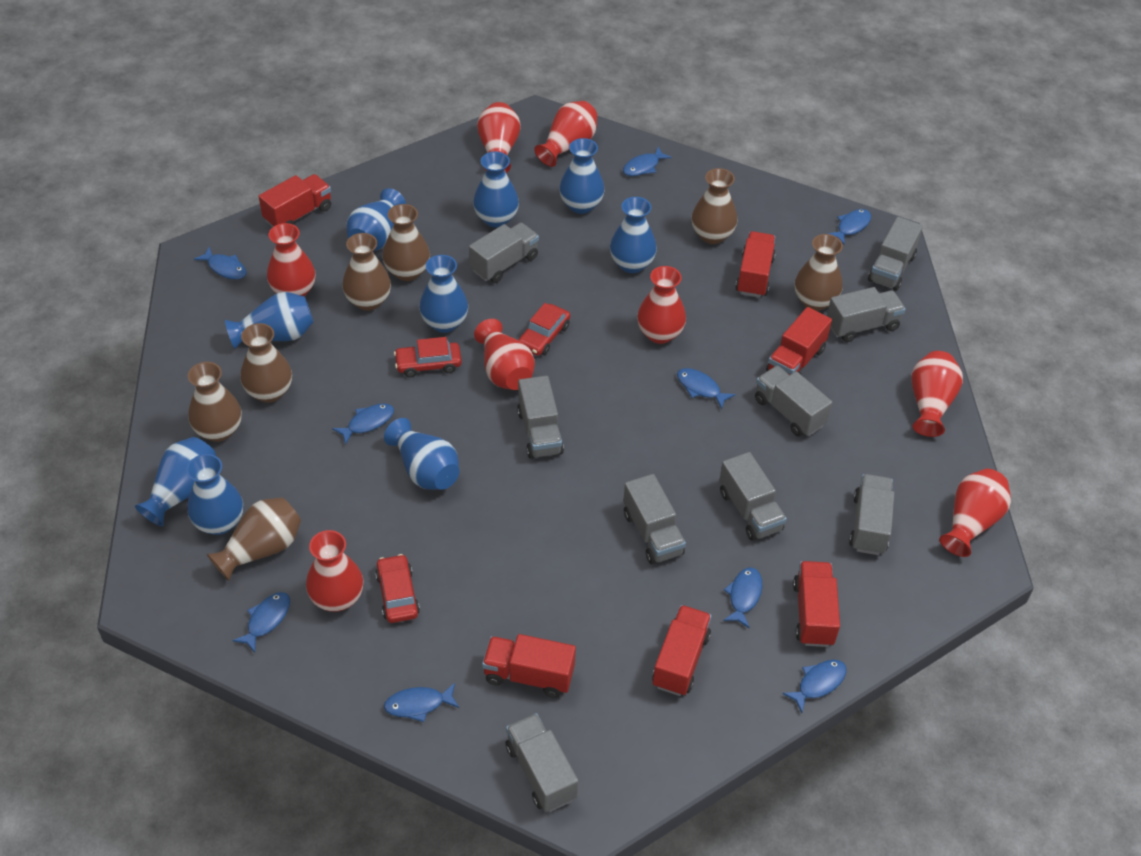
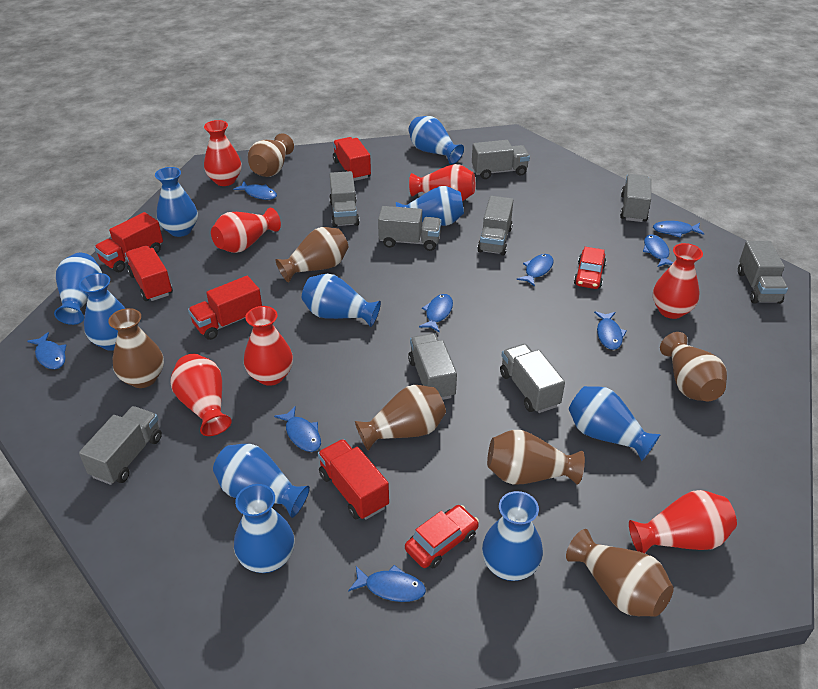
blue vase: 9 -> 10
red car: 3 -> 2
red truck: 6 -> 5
red vase: 8 -> 7

